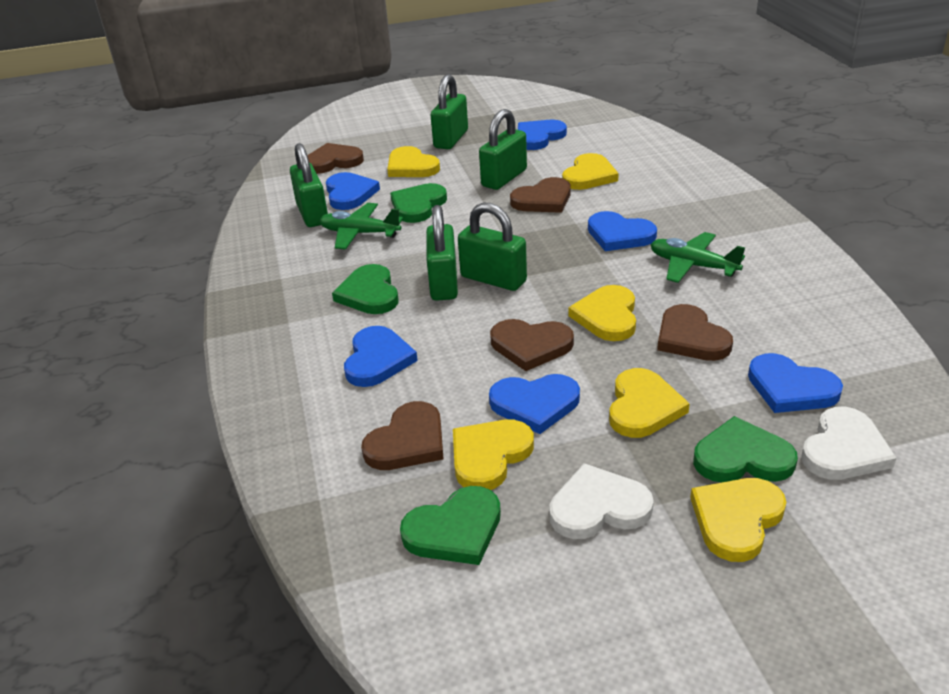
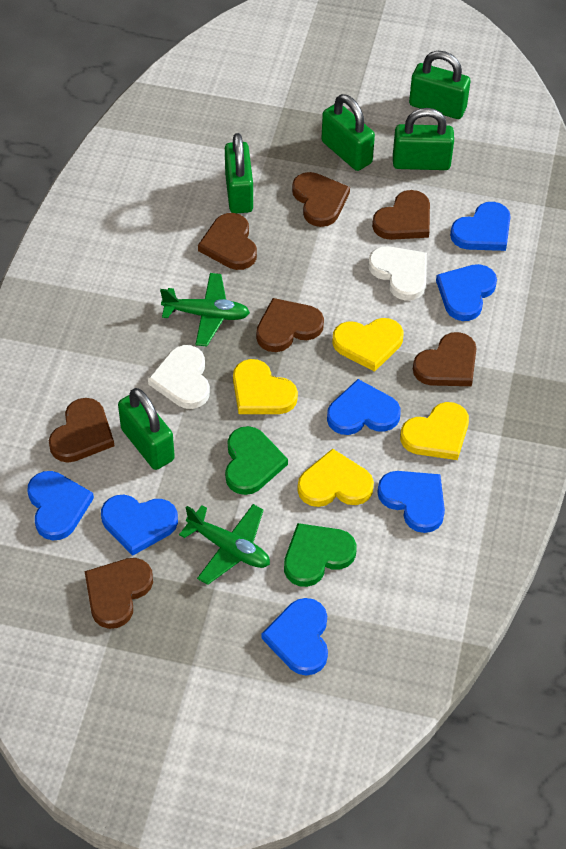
blue heart: 6 -> 7
brown heart: 5 -> 7
green heart: 4 -> 2
yellow heart: 6 -> 4

